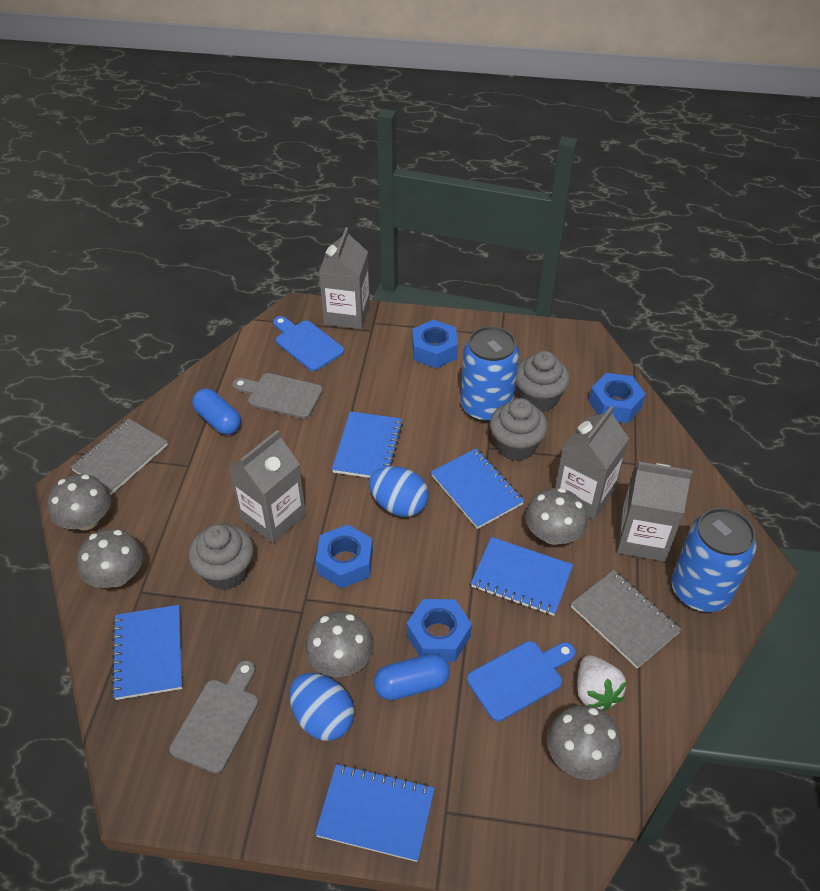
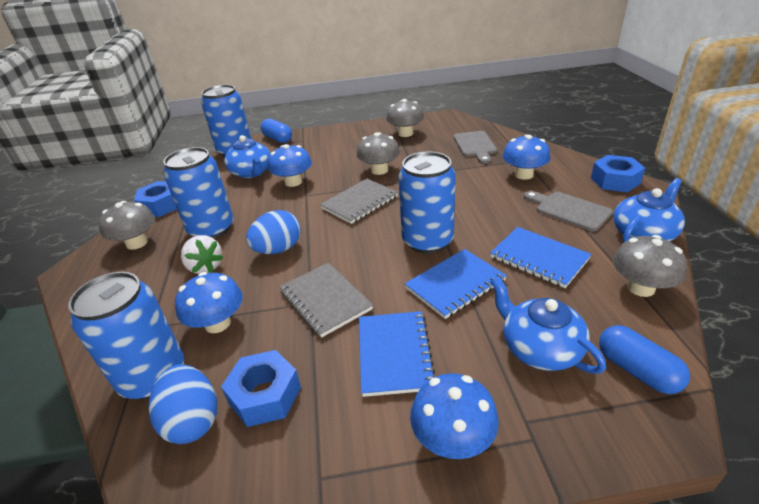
blue can: 2 -> 4
blue cutting board: 2 -> 0
blue mushroom: 0 -> 4
blue notebook: 5 -> 3
blue nut: 4 -> 3
blue teapot: 0 -> 3
grey carton: 4 -> 0
grey cupcake: 3 -> 0
grey mushroom: 5 -> 4

